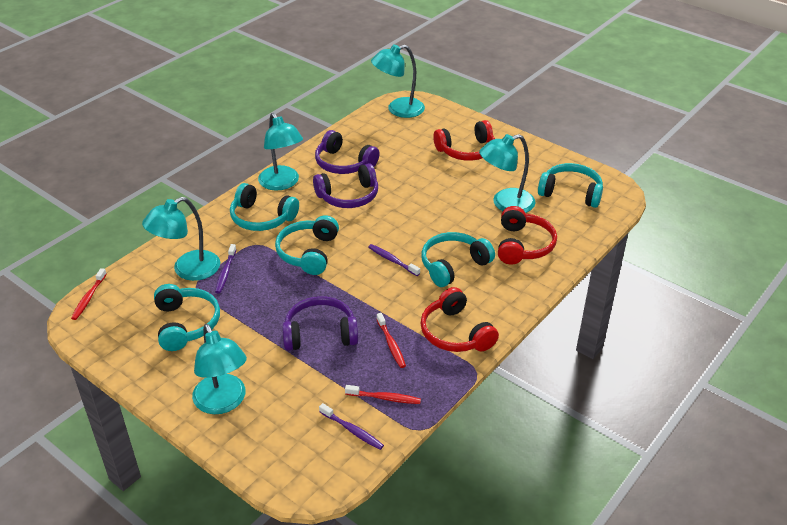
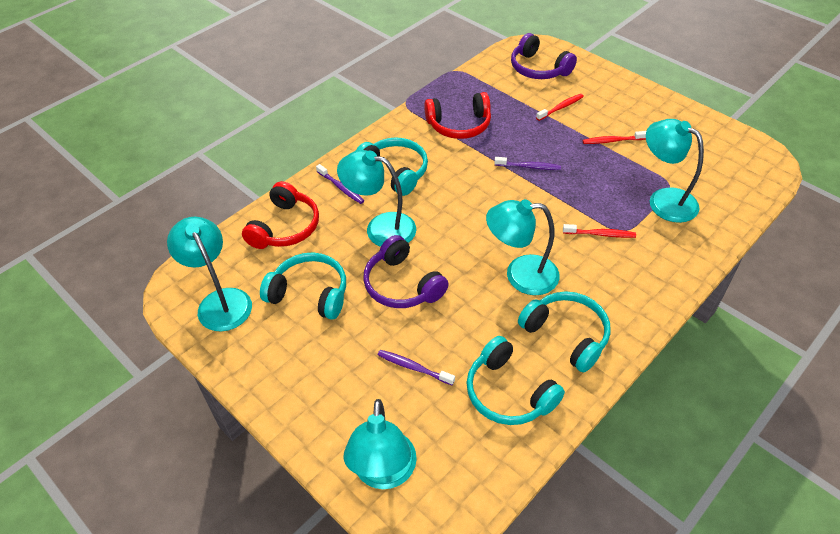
purple headphones: 3 -> 2
red headphones: 3 -> 2
turquoise headphones: 5 -> 4

